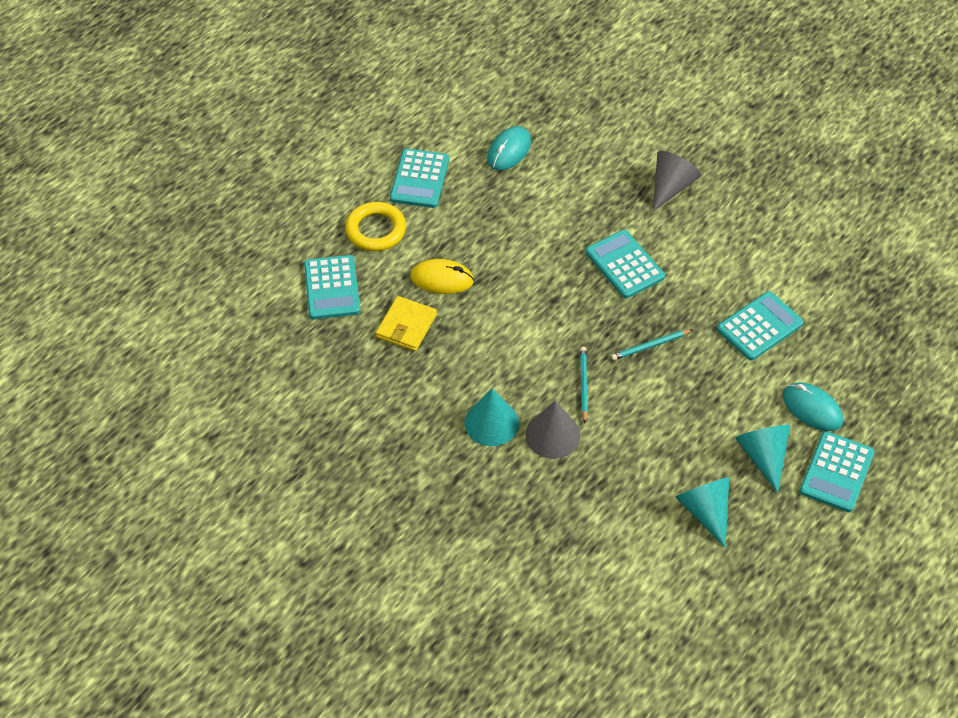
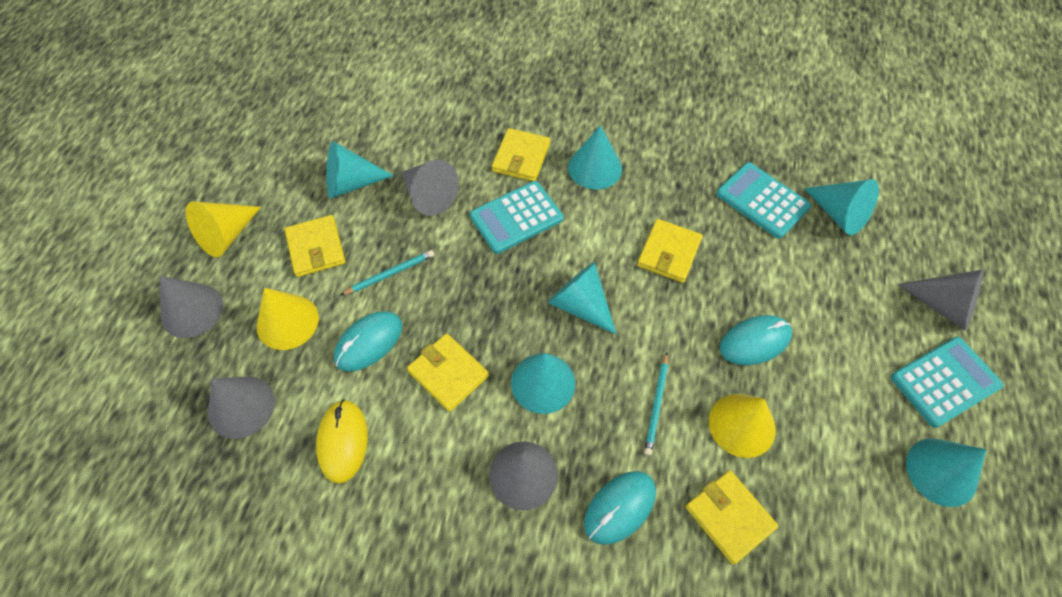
grey cone: 2 -> 5
turquoise calculator: 5 -> 3
turquoise cone: 3 -> 6
turquoise mouse: 2 -> 3
yellow cone: 0 -> 3
yellow ring: 1 -> 0
yellow wallet: 1 -> 5

